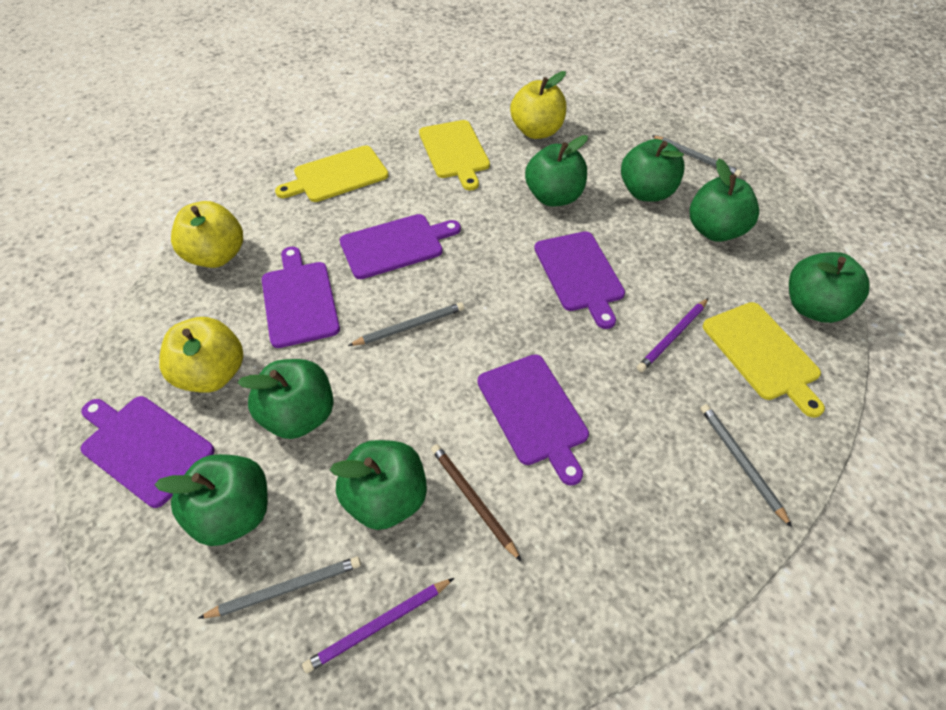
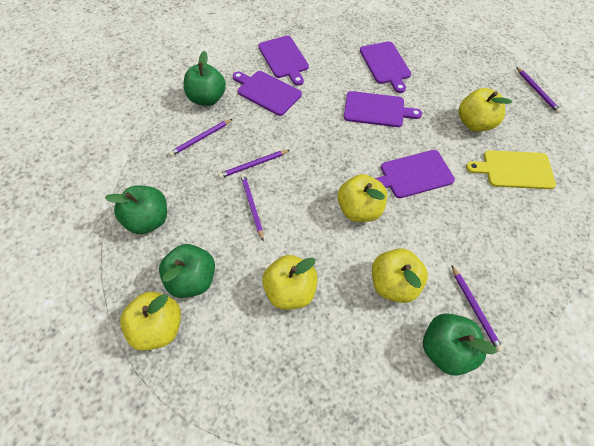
brown pencil: 1 -> 0
green apple: 7 -> 4
grey pencil: 4 -> 0
purple pencil: 2 -> 5
yellow apple: 3 -> 5
yellow cutting board: 3 -> 1

